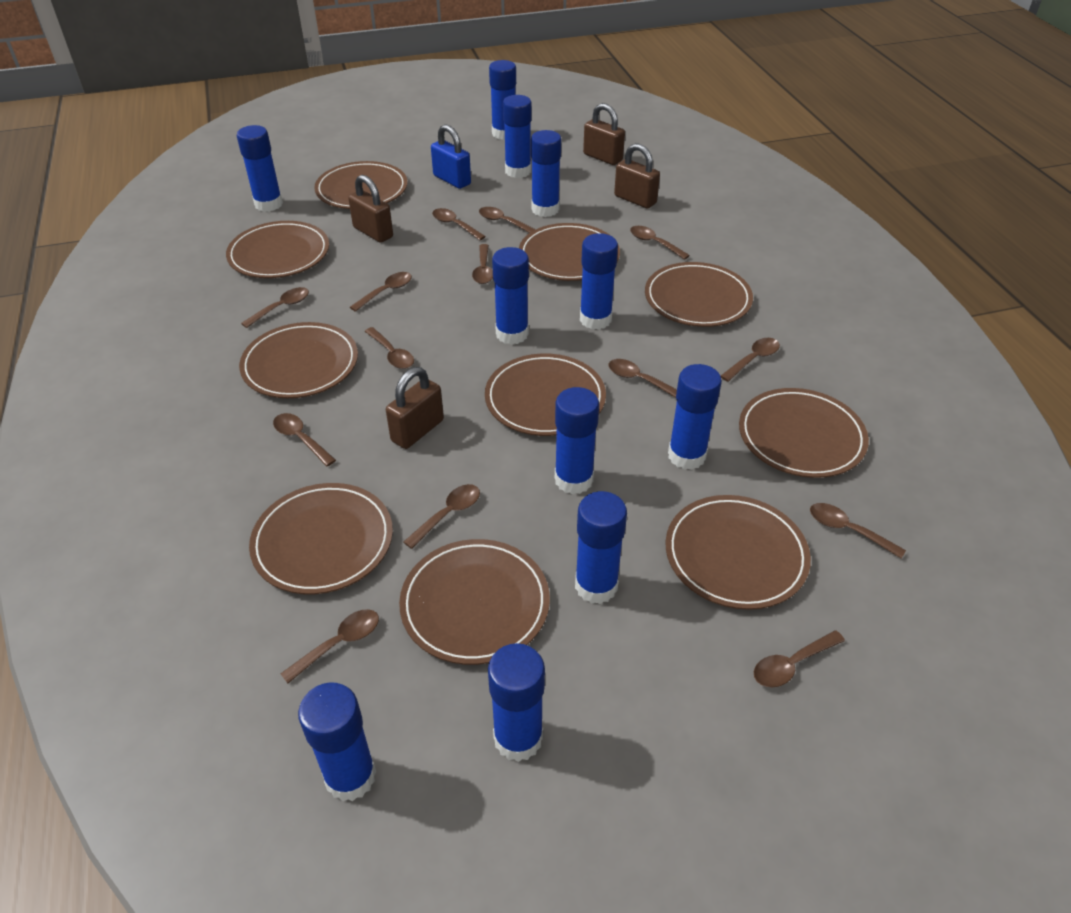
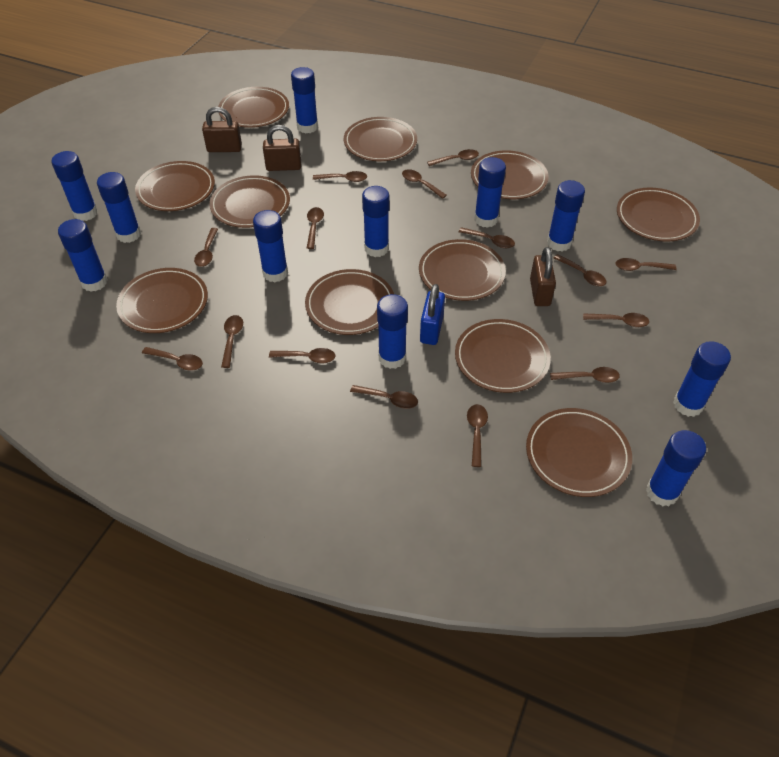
brown padlock: 4 -> 3
brown plate: 10 -> 11
brown spoon: 14 -> 15

